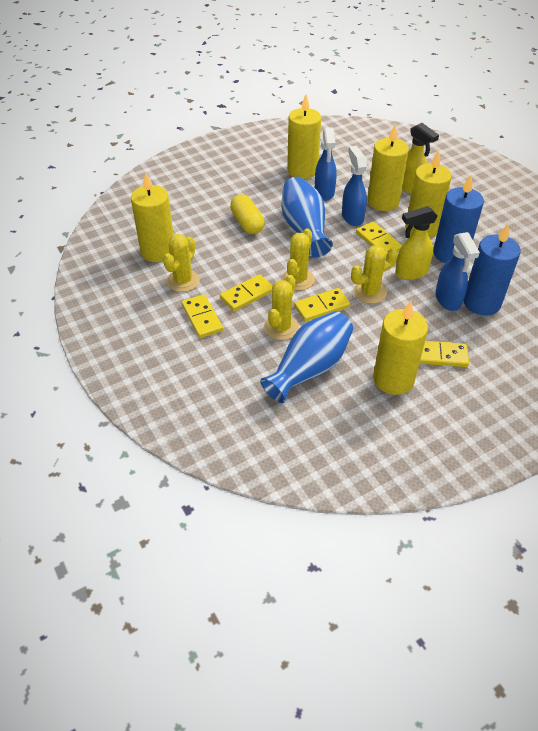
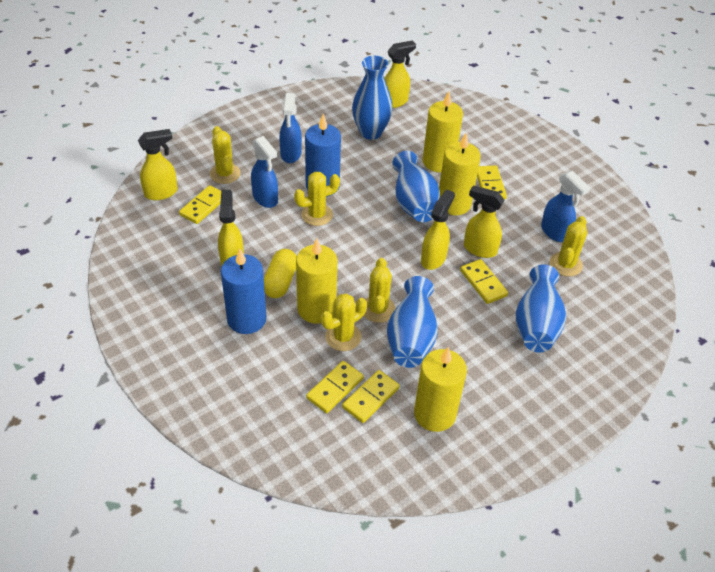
blue vase: 2 -> 4
yellow cactus: 4 -> 5
yellow candle: 5 -> 4
yellow spray bottle: 2 -> 5

